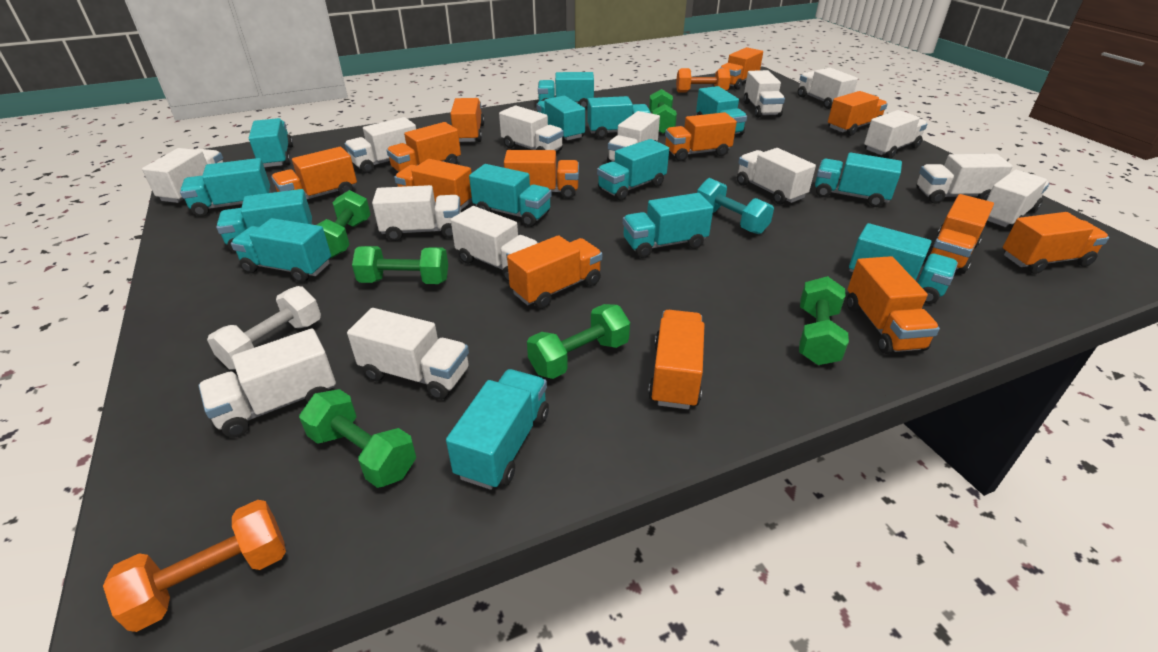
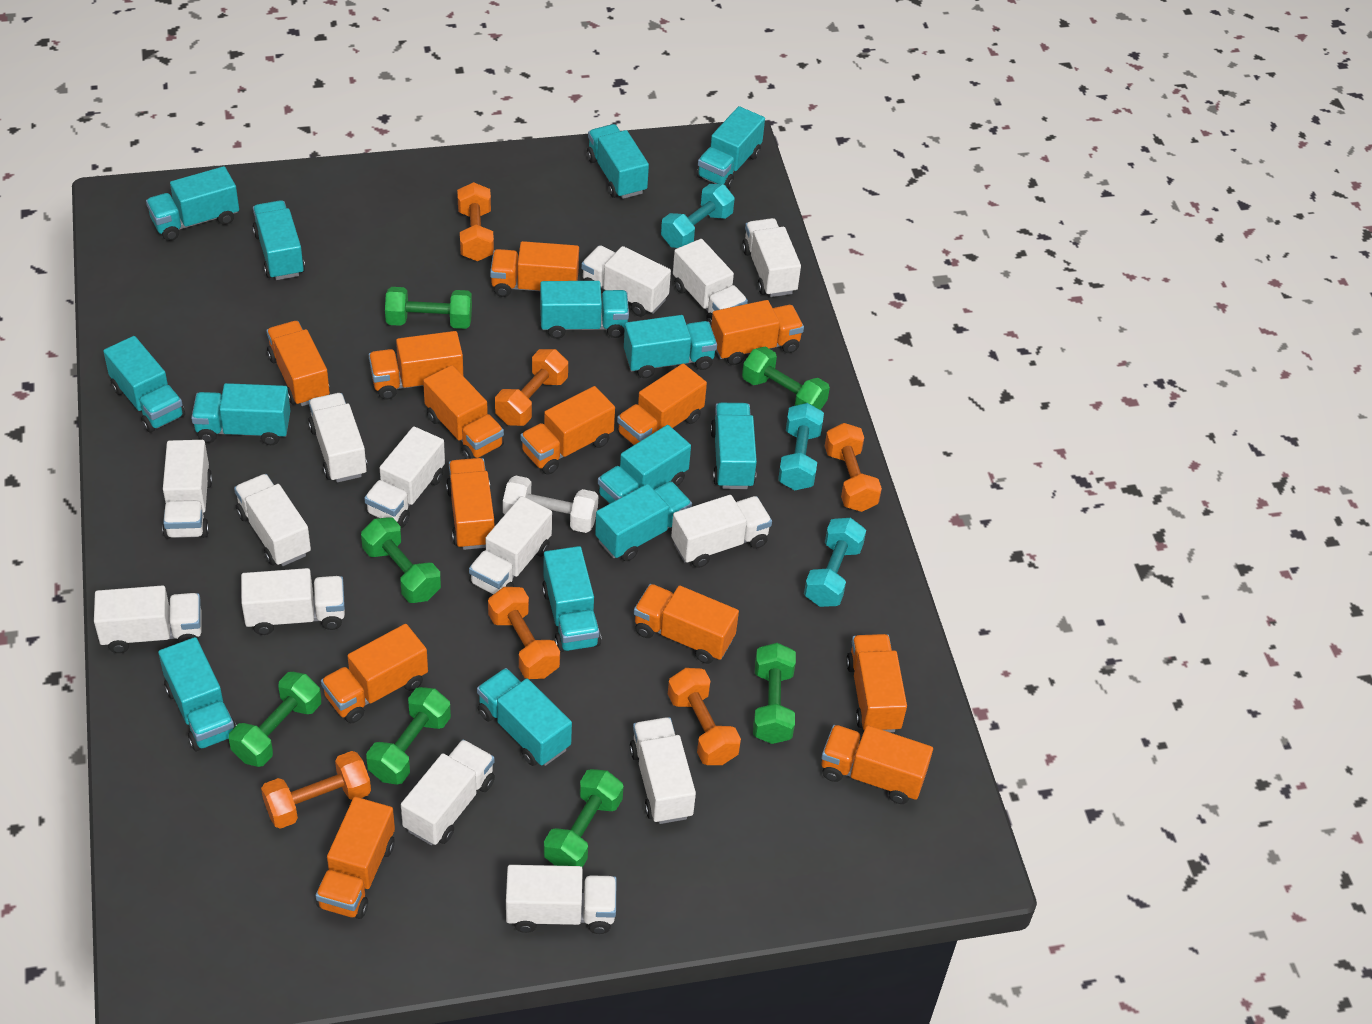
green dumbbell: 6 -> 7
orange dumbbell: 2 -> 6
turquoise dumbbell: 1 -> 3

